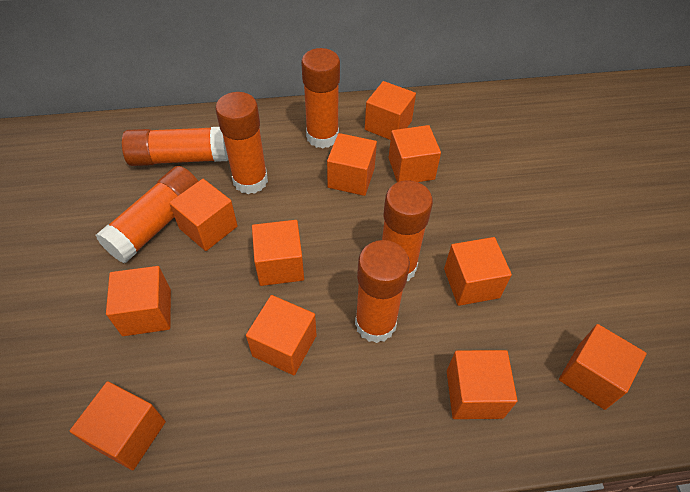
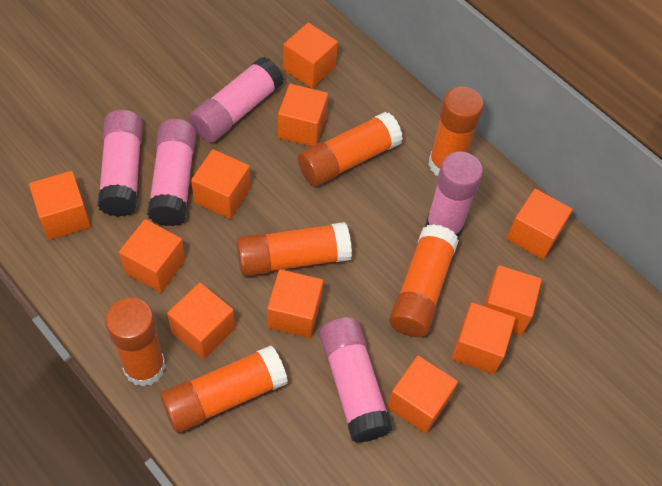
pink glue stick: 0 -> 5

